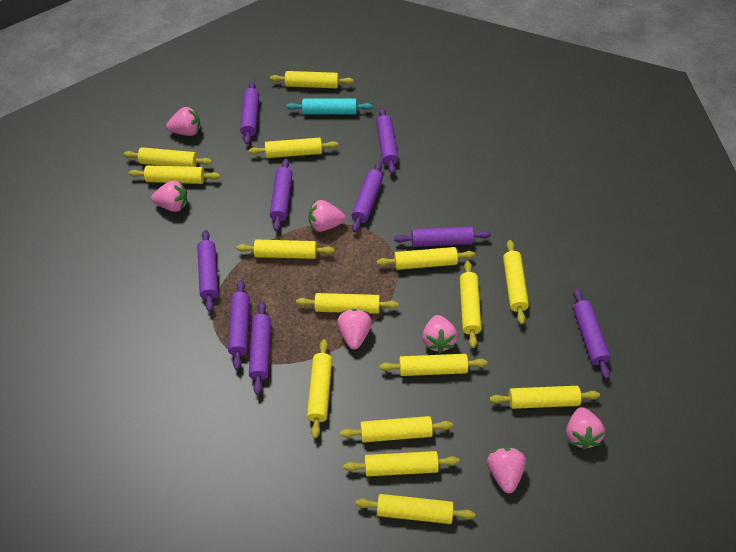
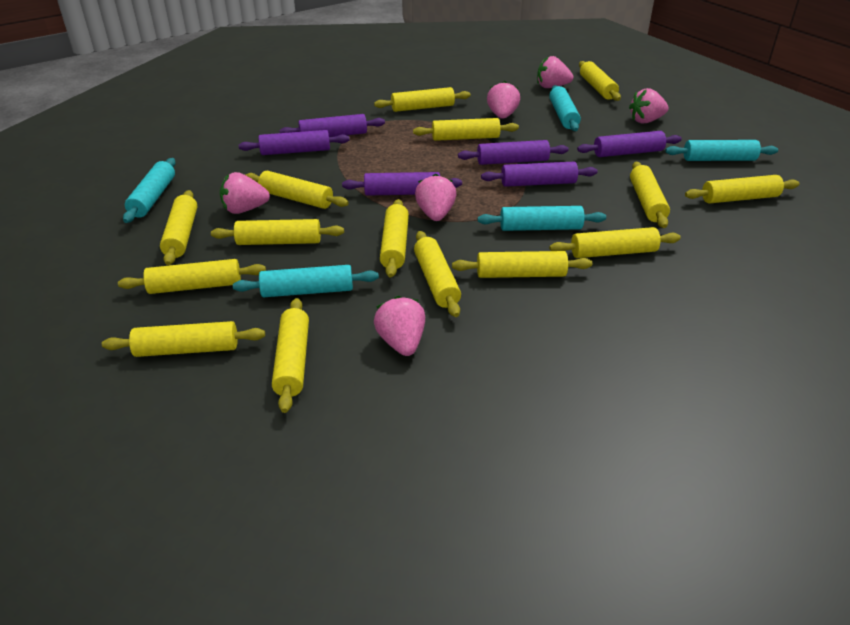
pink strawberry: 7 -> 6
purple rolling pin: 9 -> 6
turquoise rolling pin: 1 -> 5

